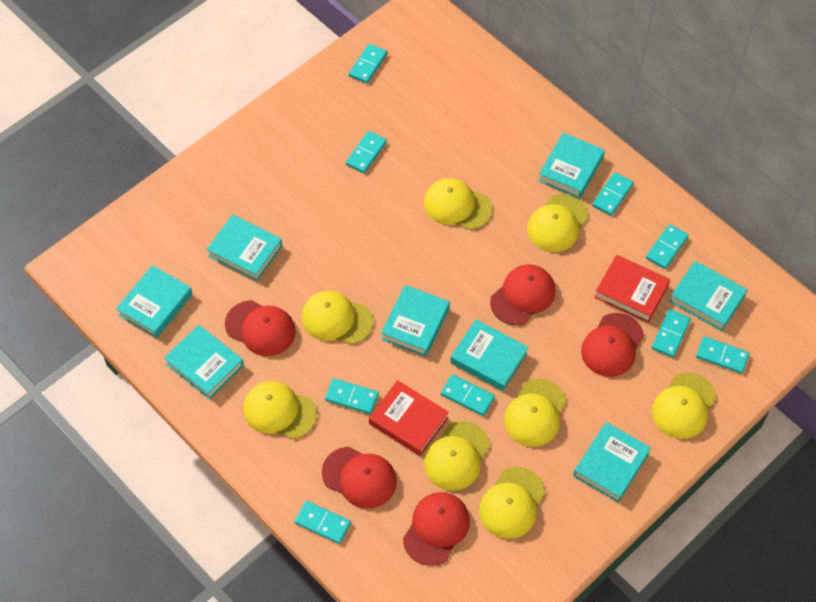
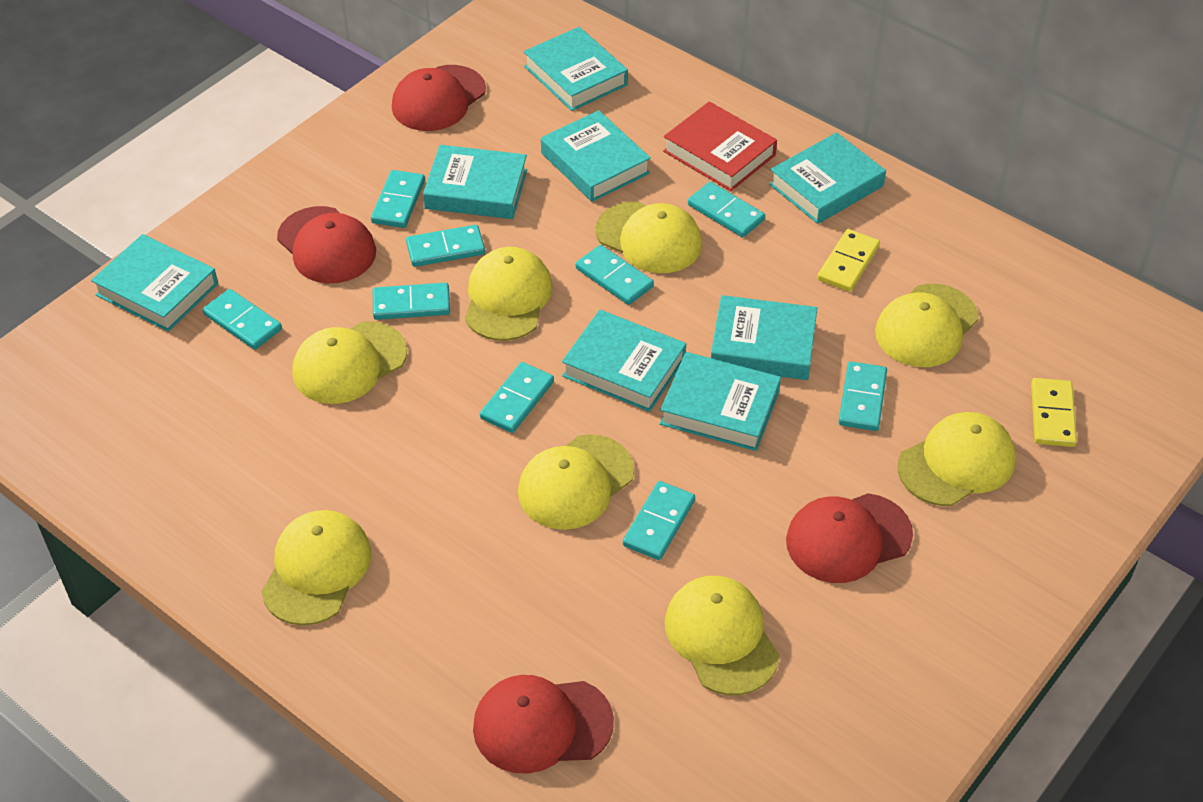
red book: 2 -> 1
red cap: 5 -> 4
yellow domino: 0 -> 2

